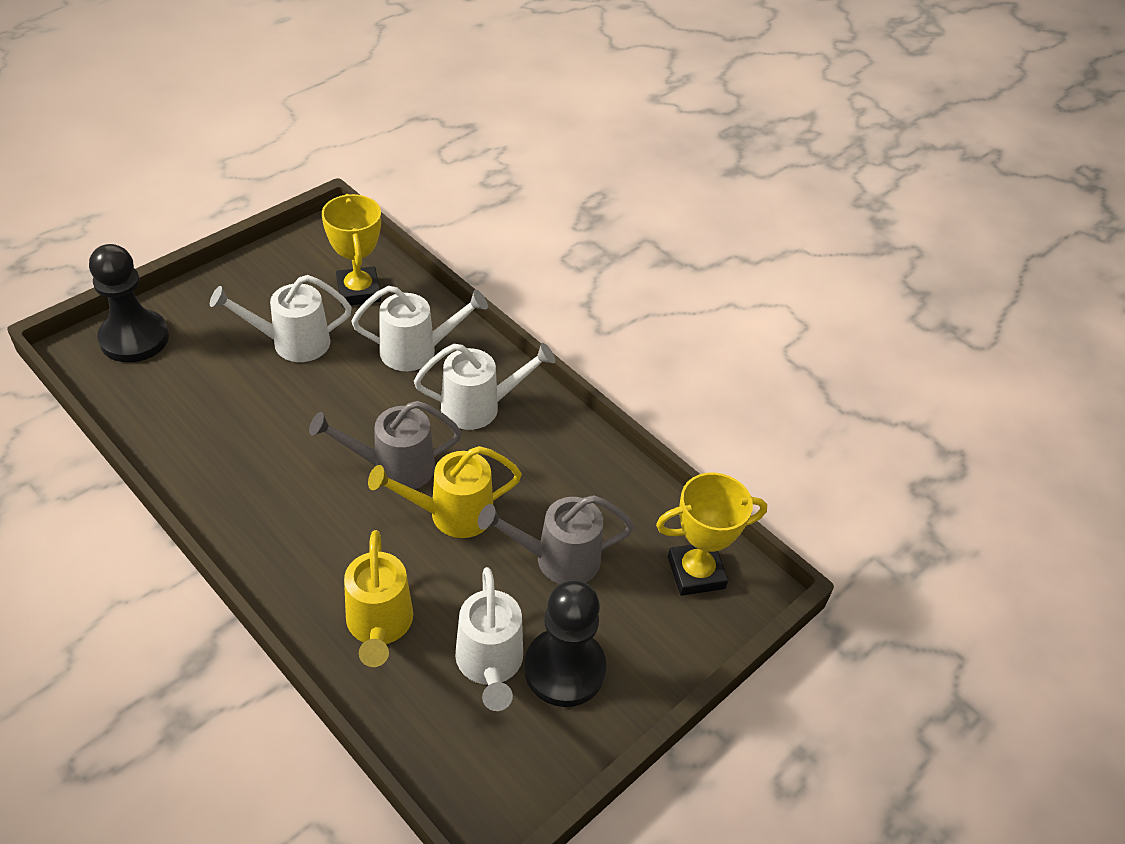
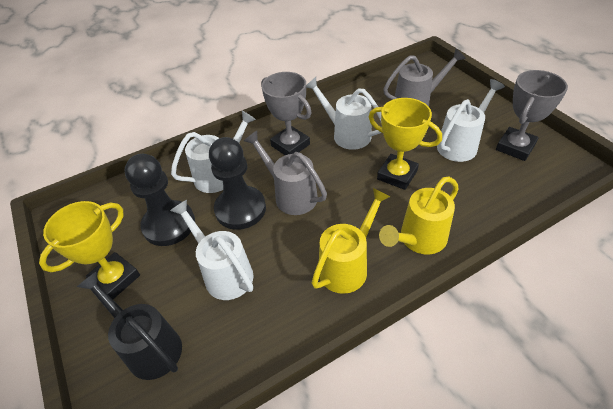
black watering can: 0 -> 1
grey trophy: 0 -> 2

